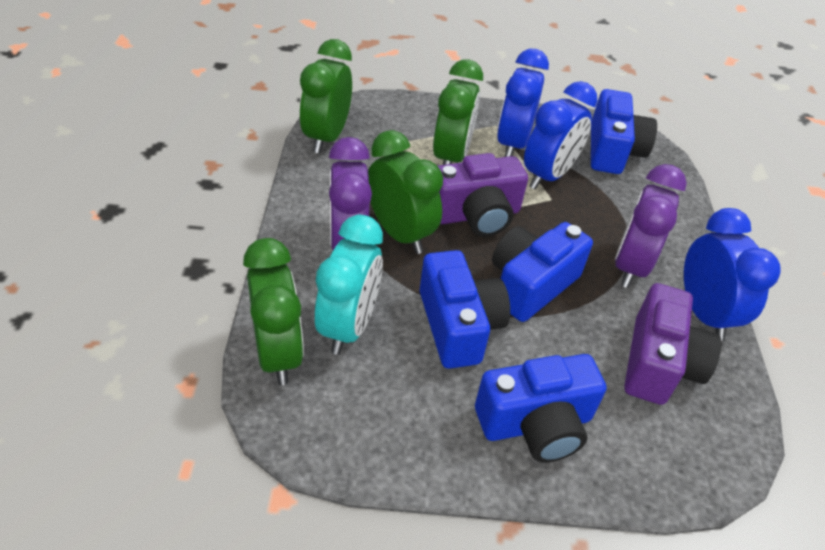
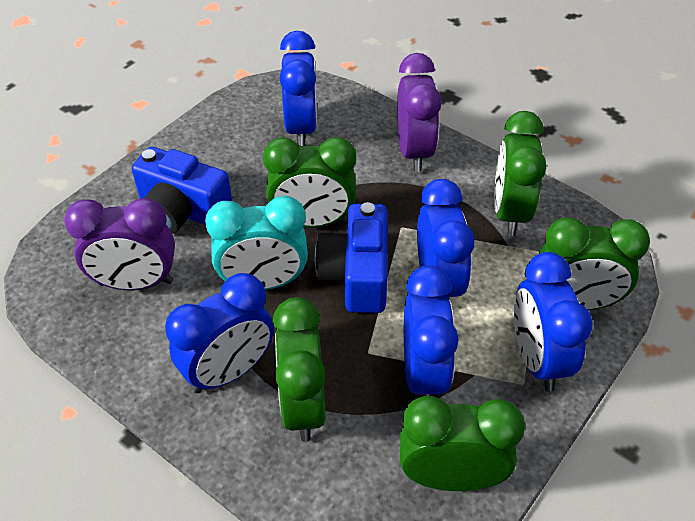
blue camera: 4 -> 2
blue clock: 3 -> 5
green clock: 4 -> 5
purple camera: 2 -> 0

